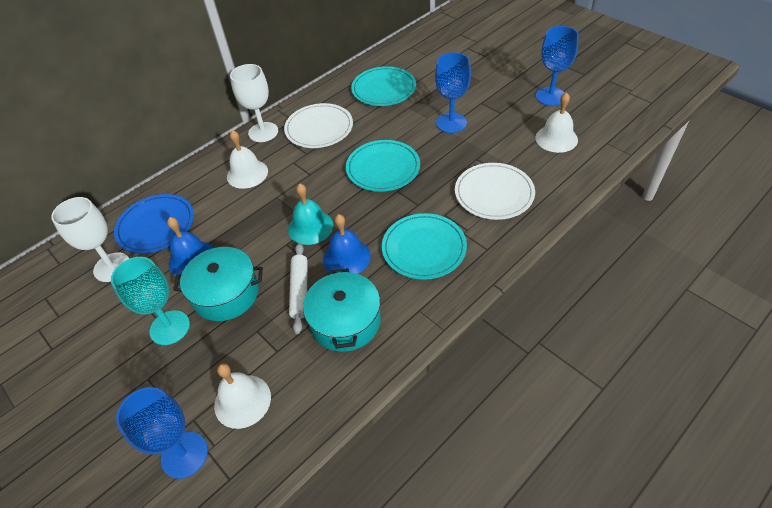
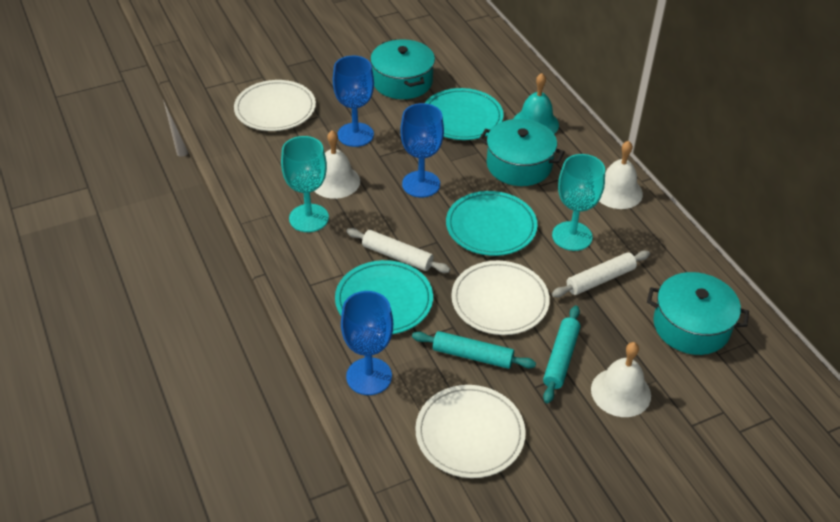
blue bell: 2 -> 0
blue plate: 1 -> 0
turquoise goblet: 1 -> 2
turquoise pot: 2 -> 3
turquoise rolling pin: 0 -> 2
white goblet: 2 -> 0
white plate: 2 -> 3
white rolling pin: 1 -> 2

